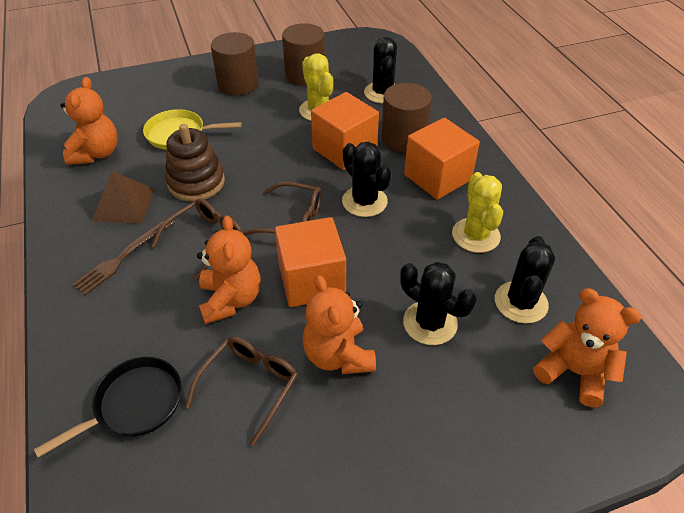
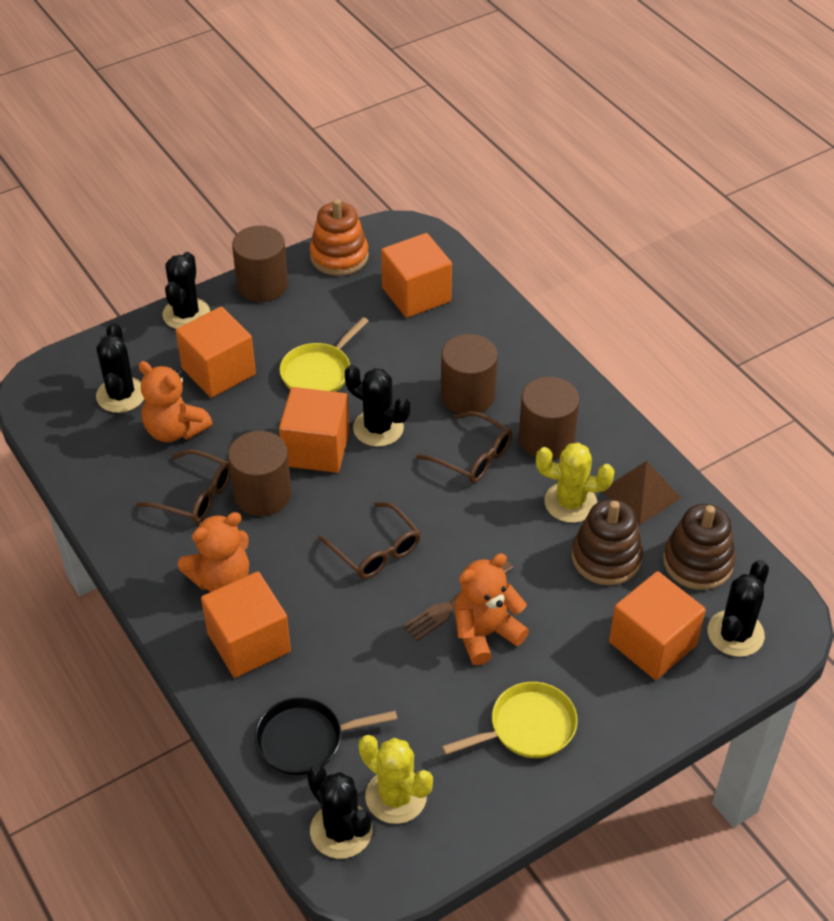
black cactus: 4 -> 5
brown cylinder: 3 -> 4
brown stacking toy: 1 -> 2
orange cube: 3 -> 5
orange stacking toy: 0 -> 1
orange teddy bear: 4 -> 3
yellow pan: 1 -> 2

